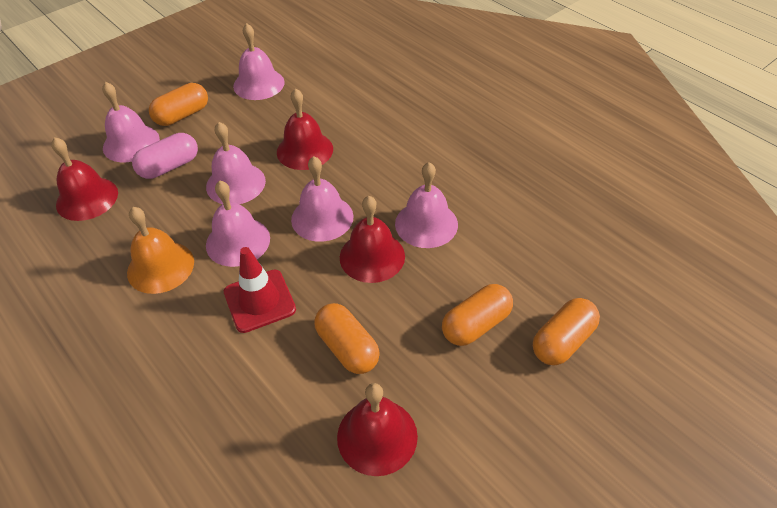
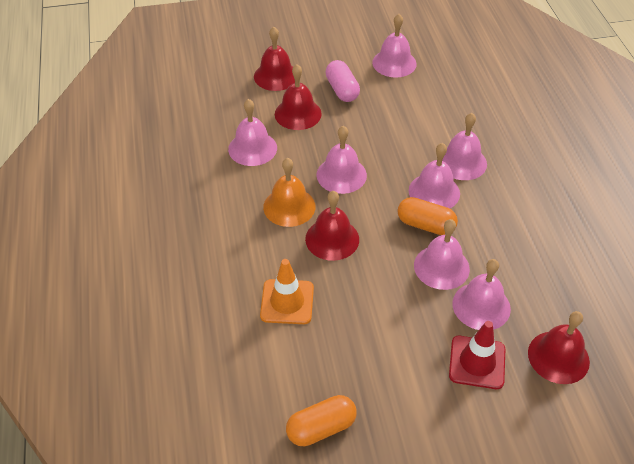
orange capsule: 4 -> 2
orange traffic cone: 0 -> 1
pink bell: 6 -> 7

